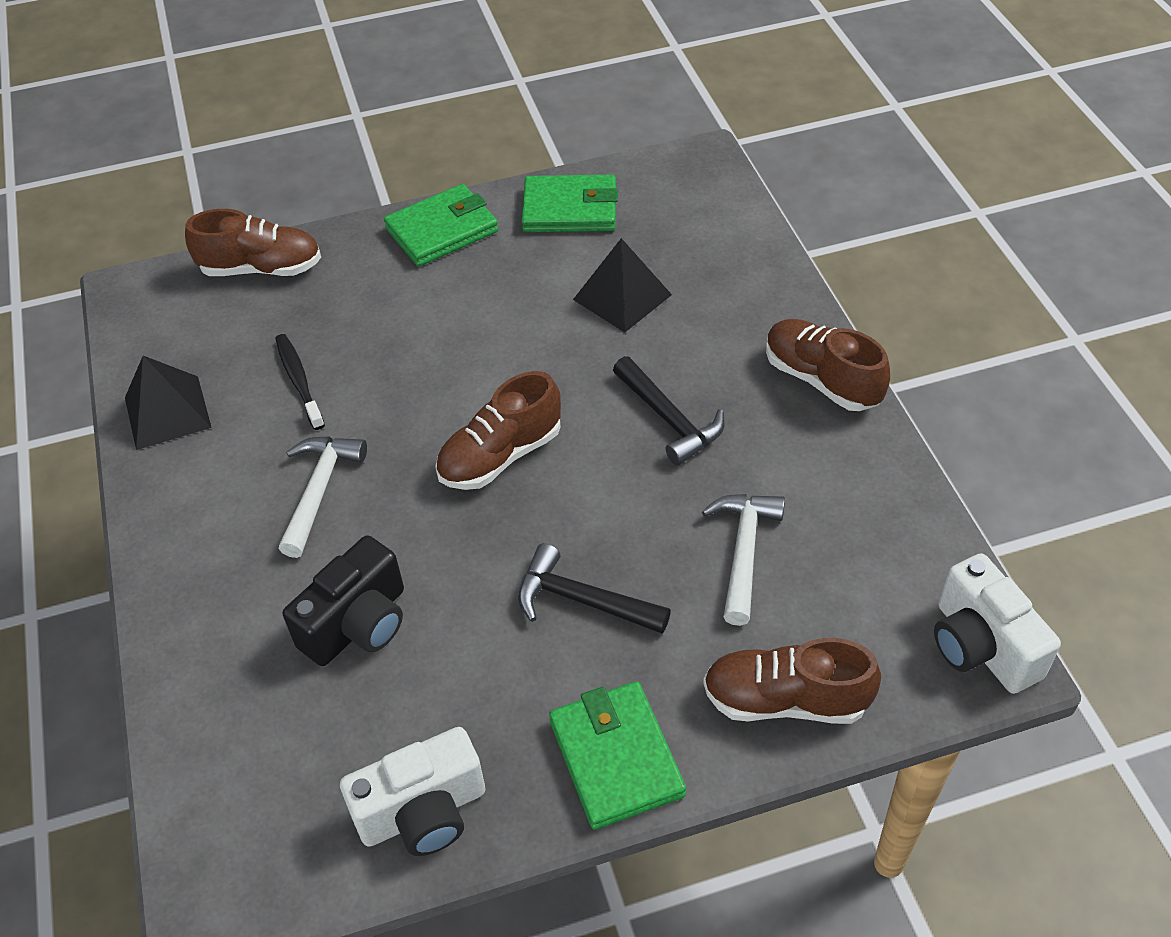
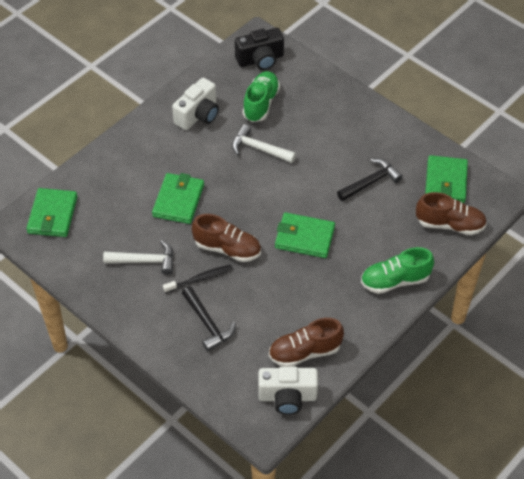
black pyramid: 2 -> 0
brown shoe: 4 -> 3
green shoe: 0 -> 2
green wallet: 3 -> 4

